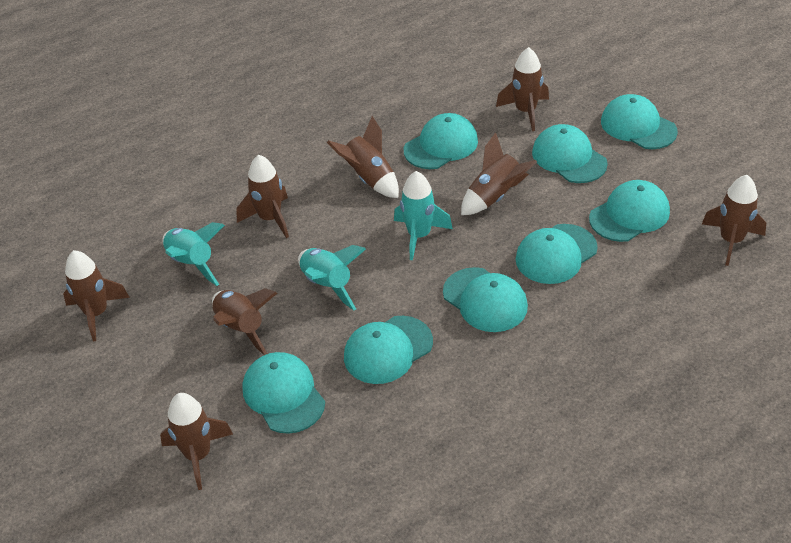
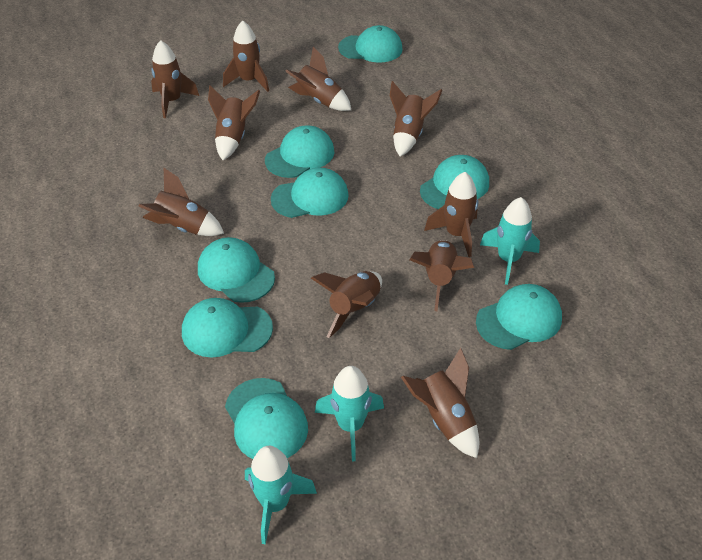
brown rocket: 8 -> 10

